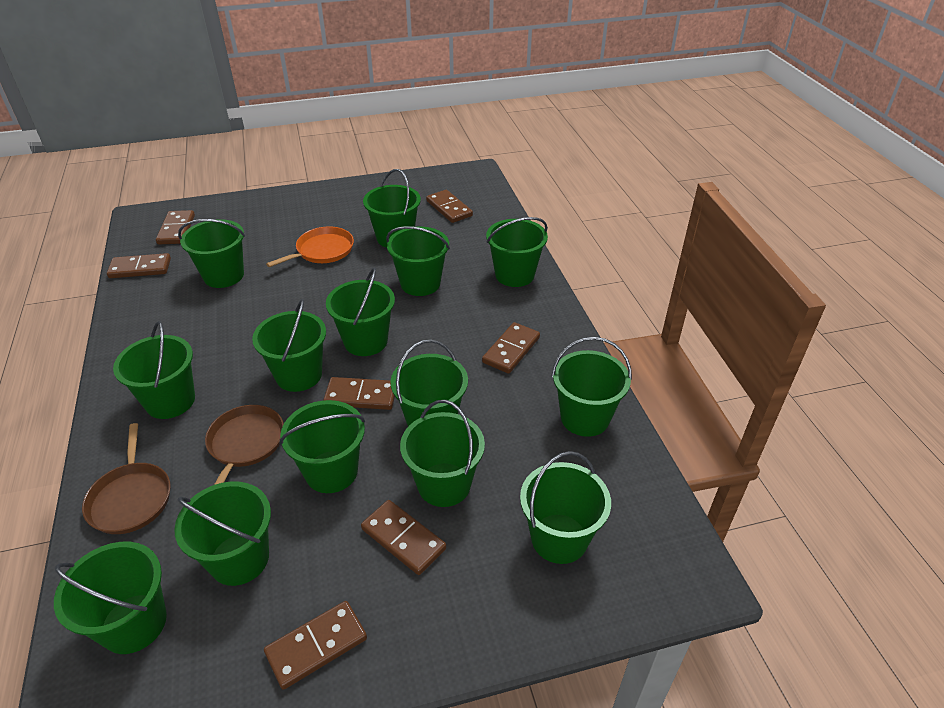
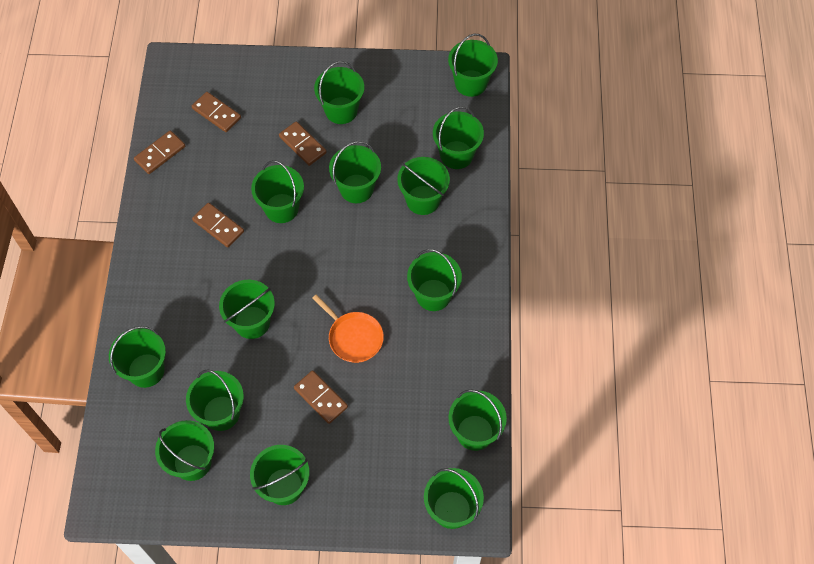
brown domino: 7 -> 5
brown pan: 2 -> 0

